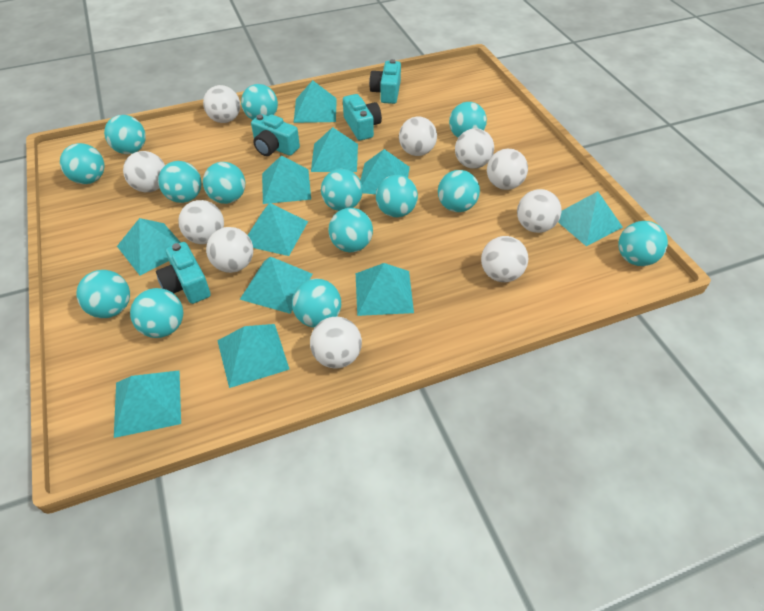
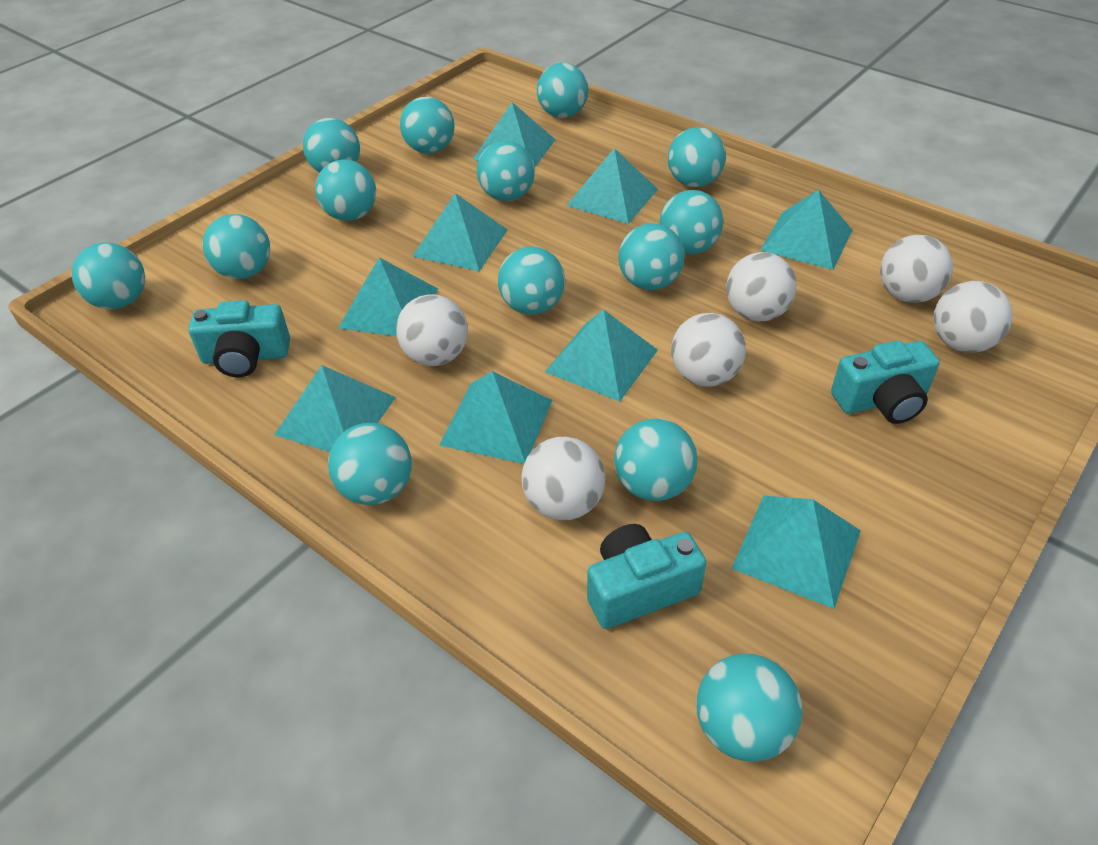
turquoise camera: 4 -> 3
turquoise pyramid: 11 -> 9
white ball: 10 -> 6

